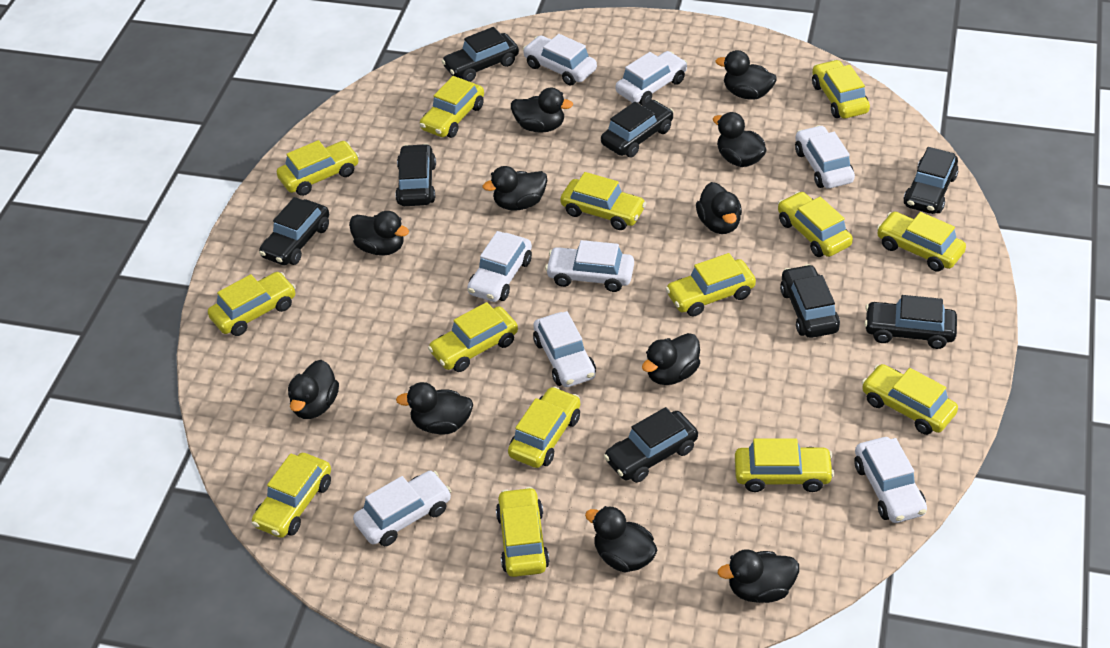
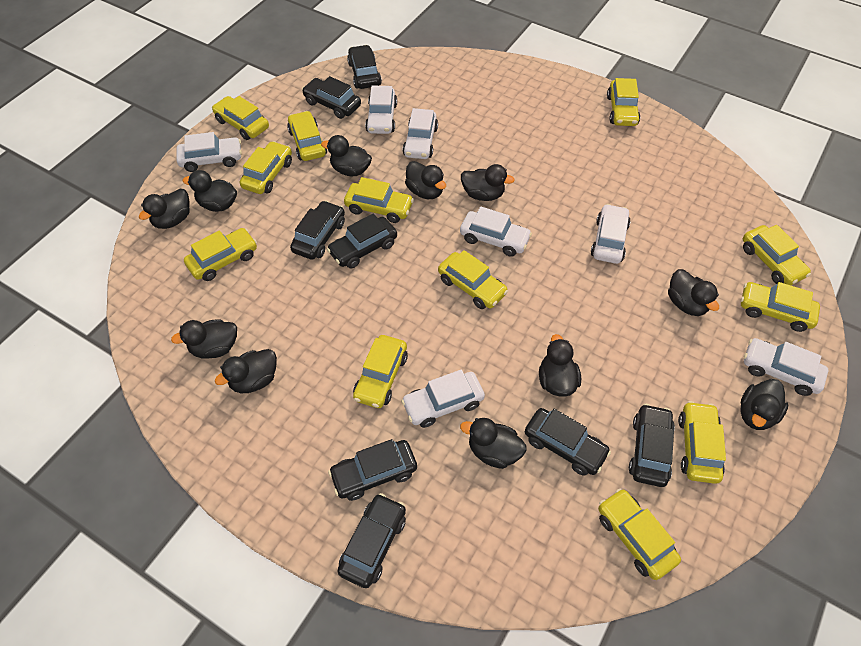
white car: 8 -> 7
yellow car: 14 -> 12

